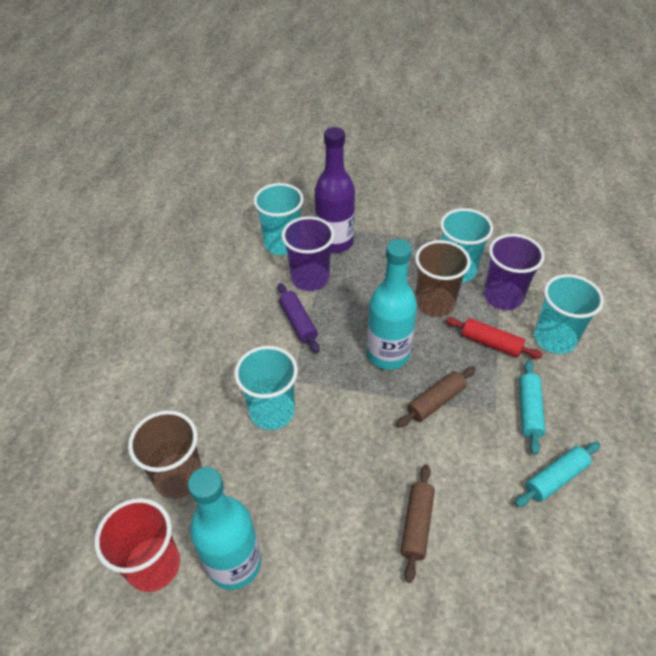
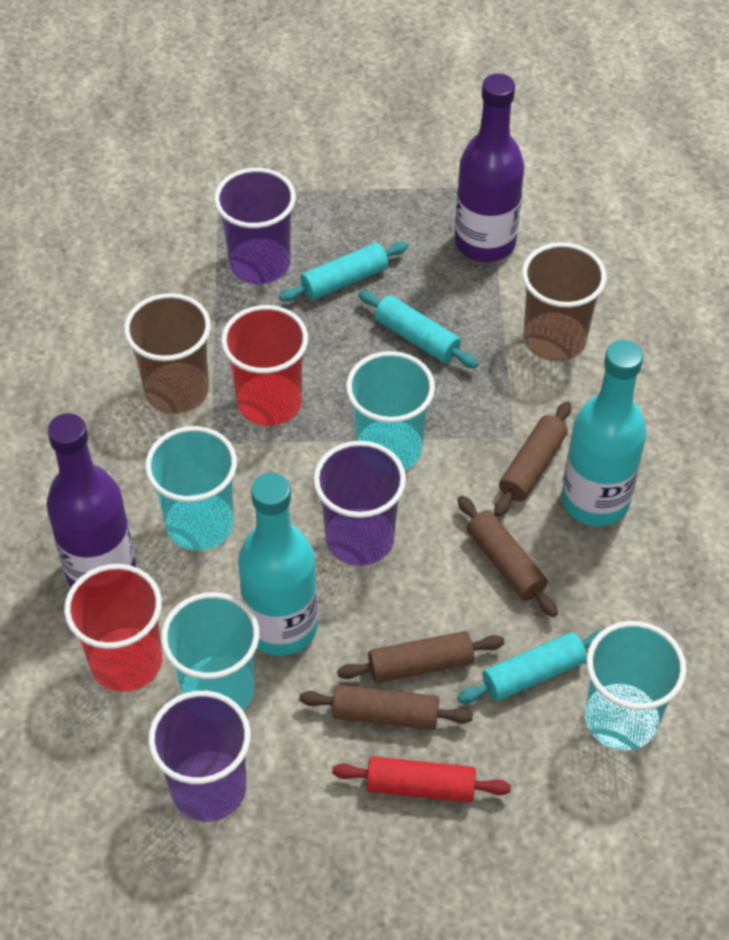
brown rolling pin: 2 -> 4
purple bottle: 1 -> 2
purple cup: 2 -> 3
purple rolling pin: 1 -> 0
red cup: 1 -> 2
turquoise rolling pin: 2 -> 3

